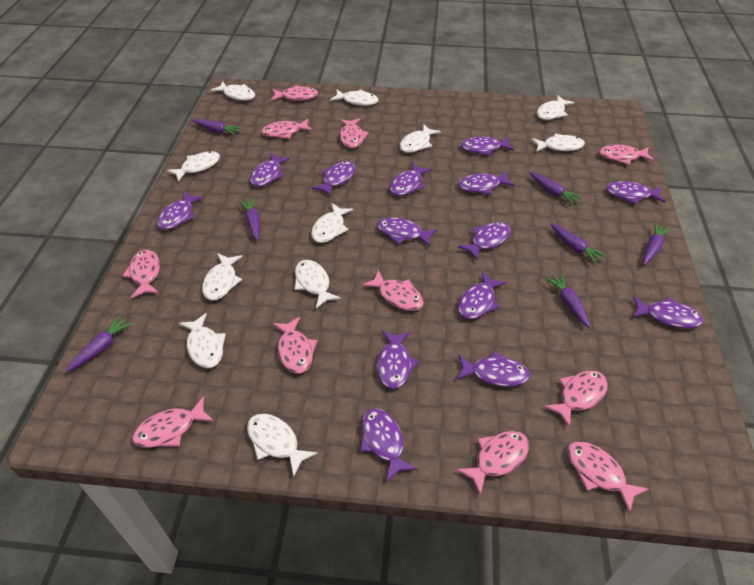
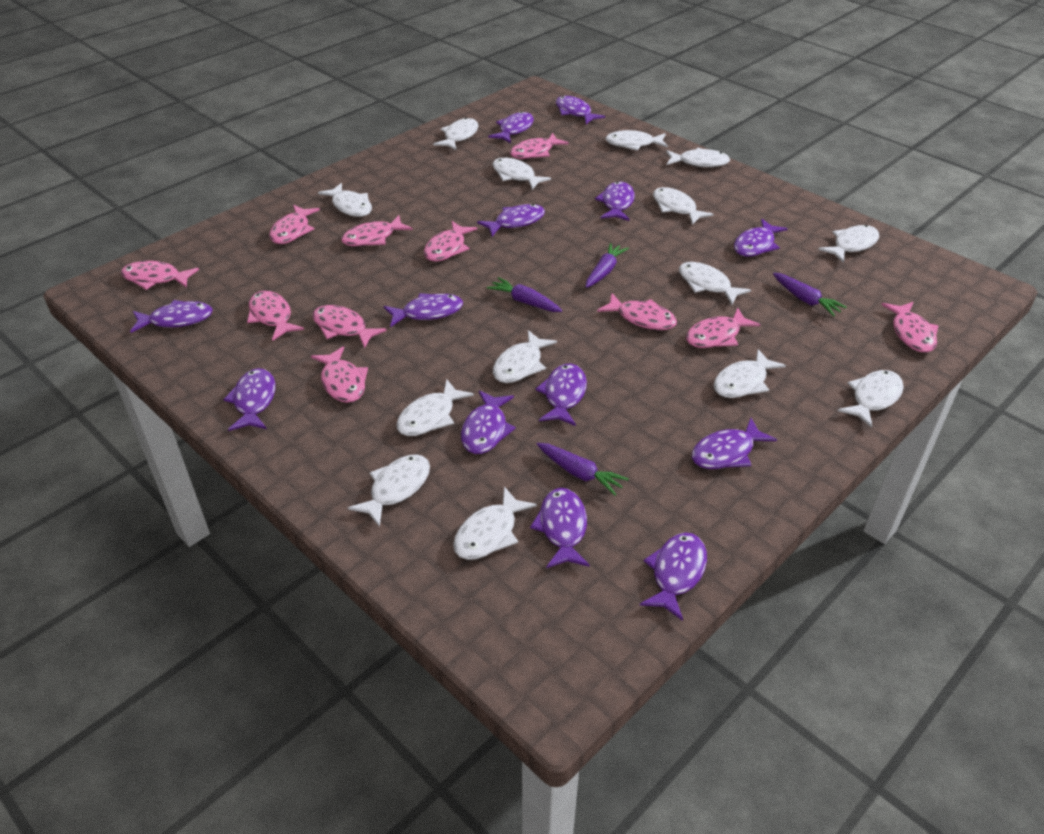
purple carrot: 7 -> 4
purple fish: 14 -> 13
white fish: 11 -> 14

